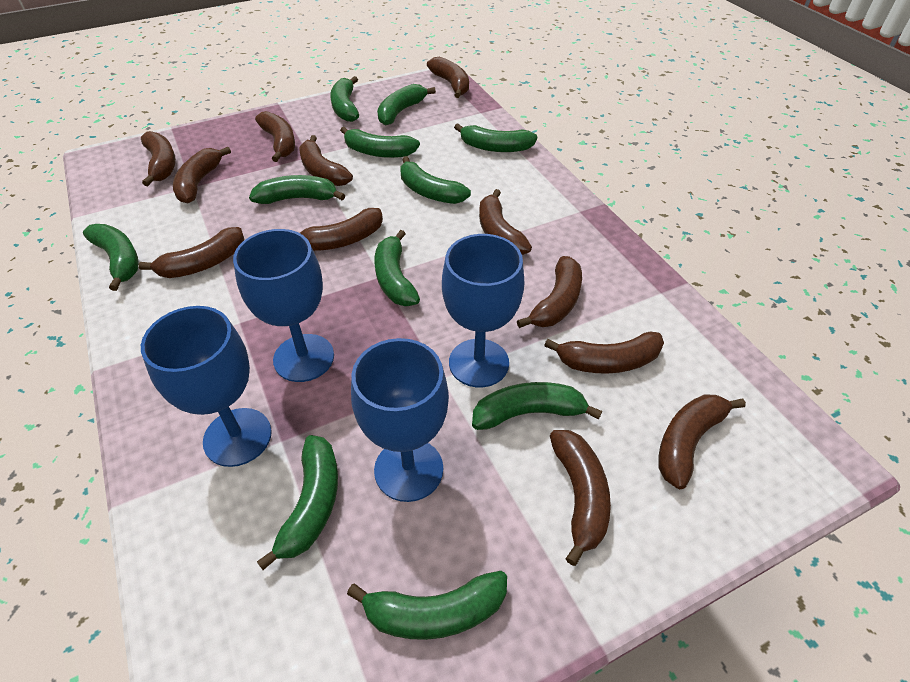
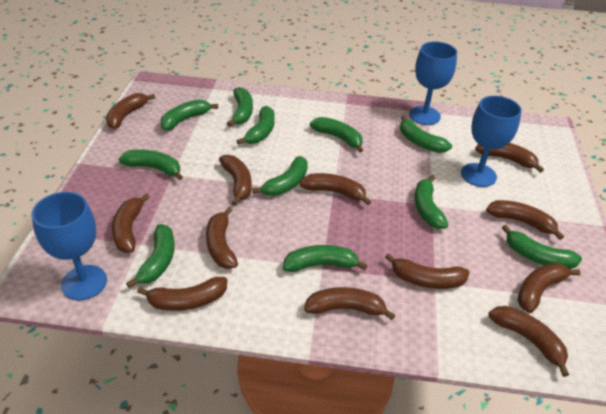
blue goblet: 4 -> 3

